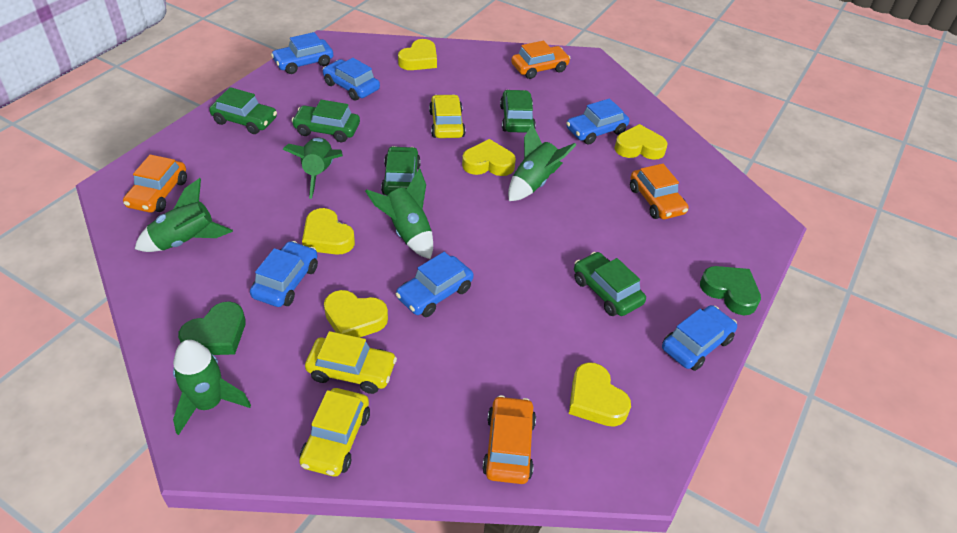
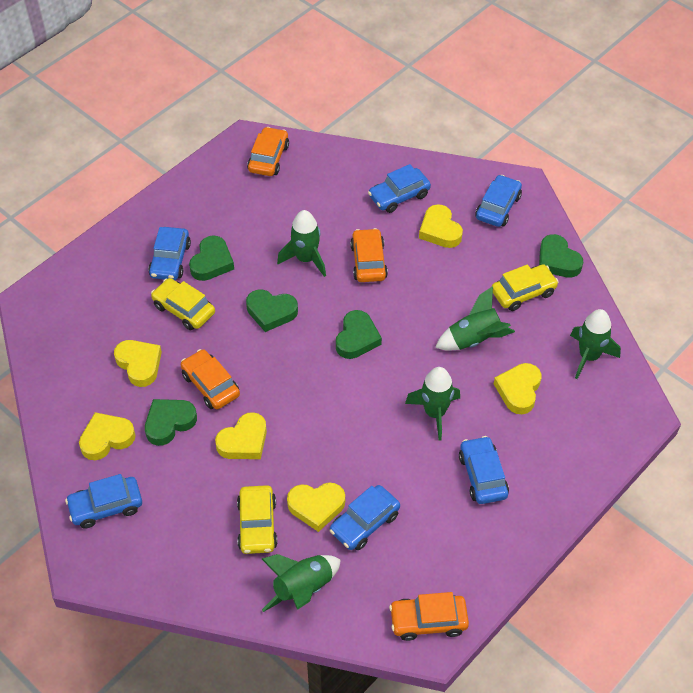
green car: 5 -> 0
green heart: 2 -> 5

